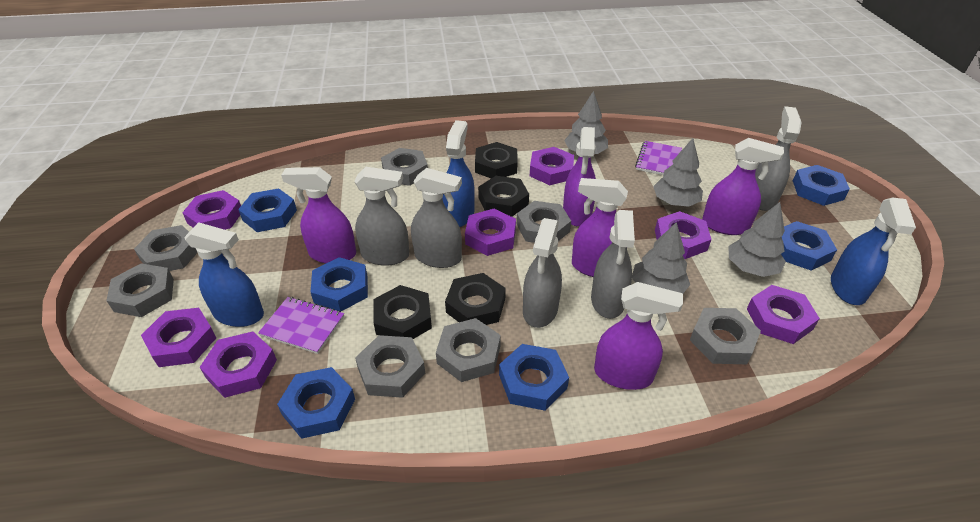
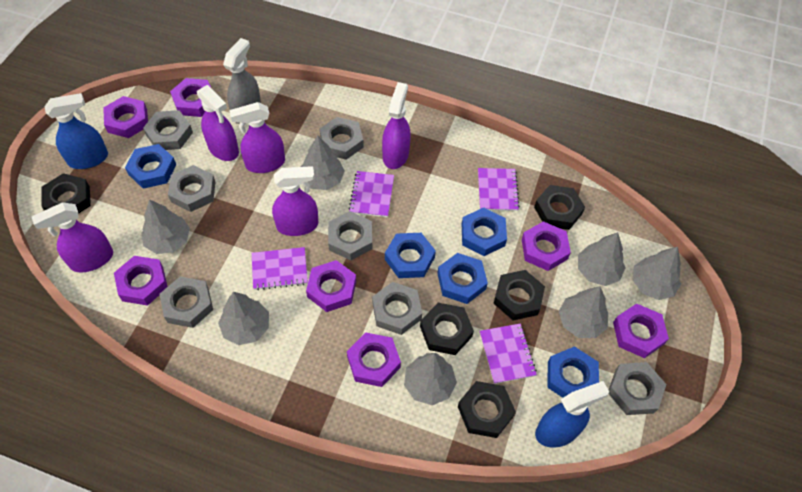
black nut: 4 -> 5
blue nut: 6 -> 5
blue spray bottle: 3 -> 2
grey spray bottle: 5 -> 1
grey tree: 4 -> 7
purple notebook: 2 -> 4

